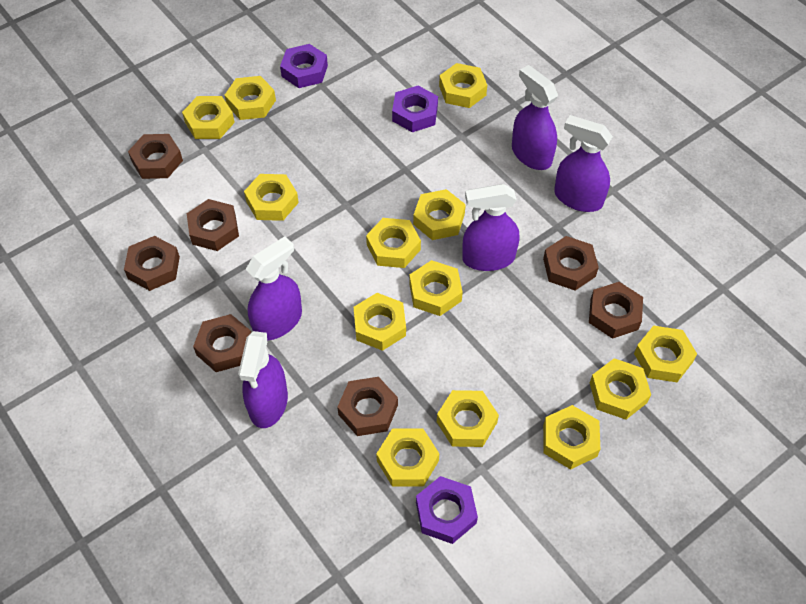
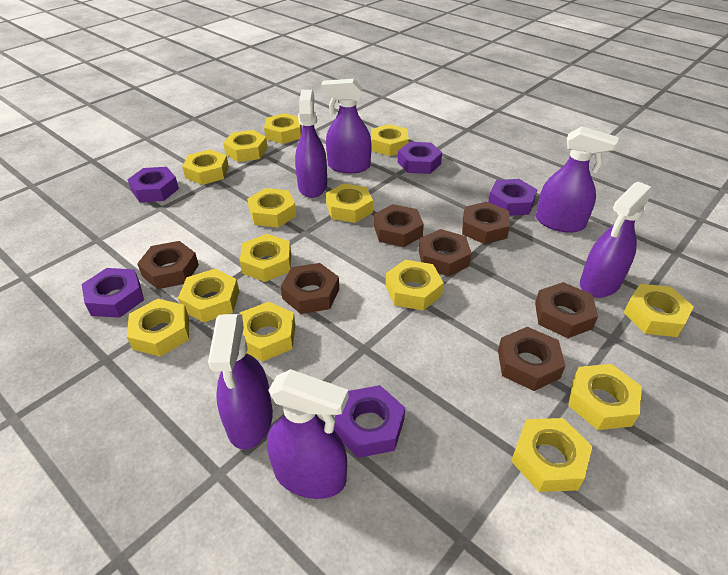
purple nut: 3 -> 5
purple spray bottle: 5 -> 6
yellow nut: 13 -> 14

